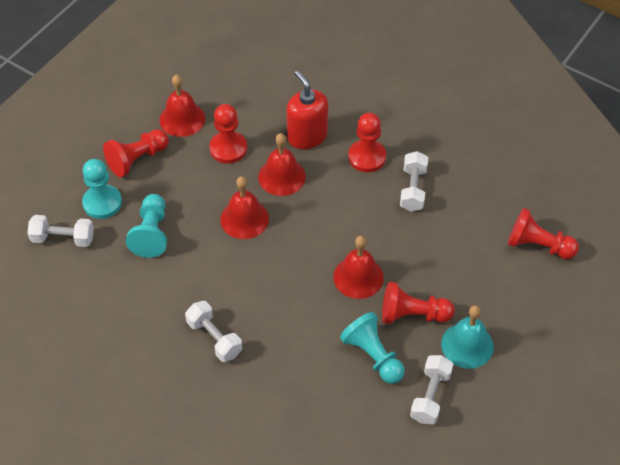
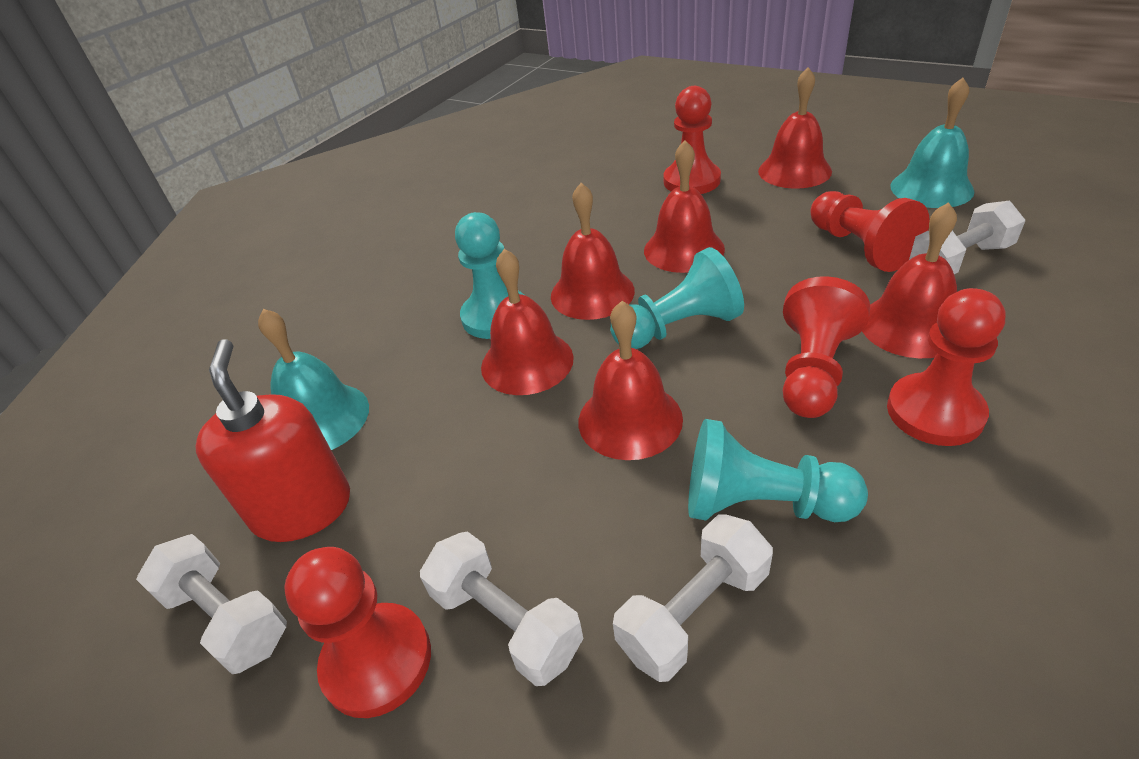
red bell: 4 -> 6
turquoise bell: 1 -> 2

